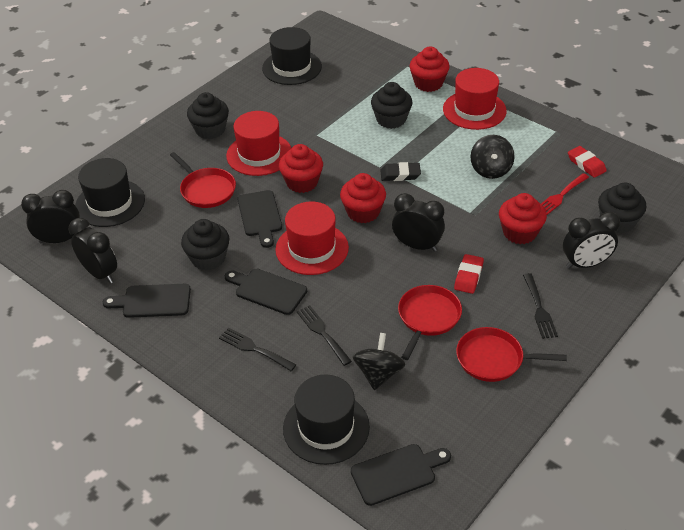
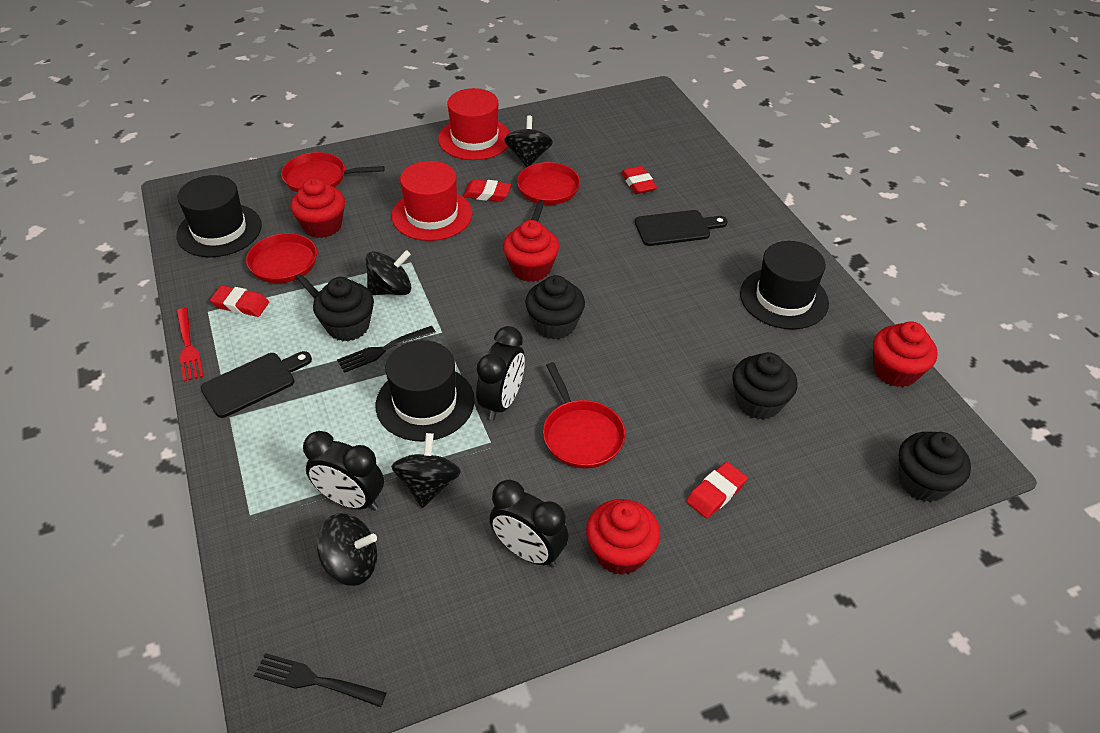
black clock: 4 -> 3
black cutting board: 4 -> 2
black eraser: 1 -> 0
black fork: 3 -> 2
black spinning top: 2 -> 4
red eraser: 2 -> 4
red hat: 3 -> 2
red pan: 3 -> 4

